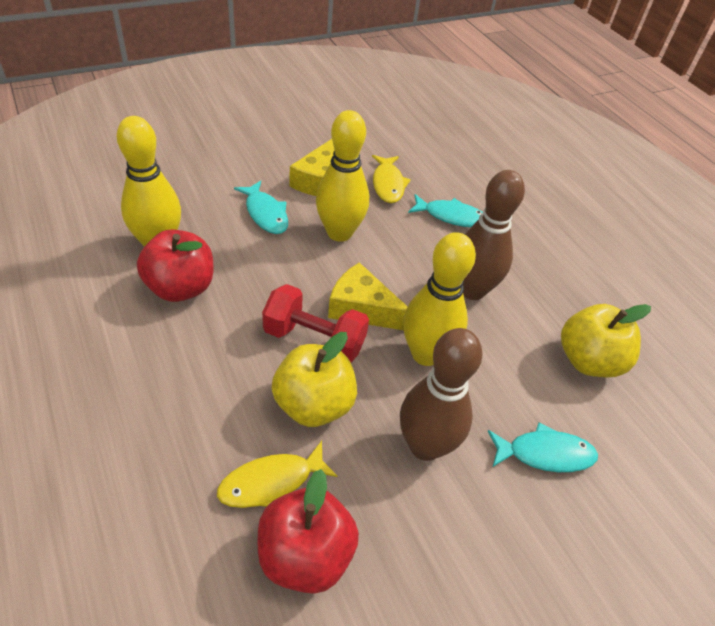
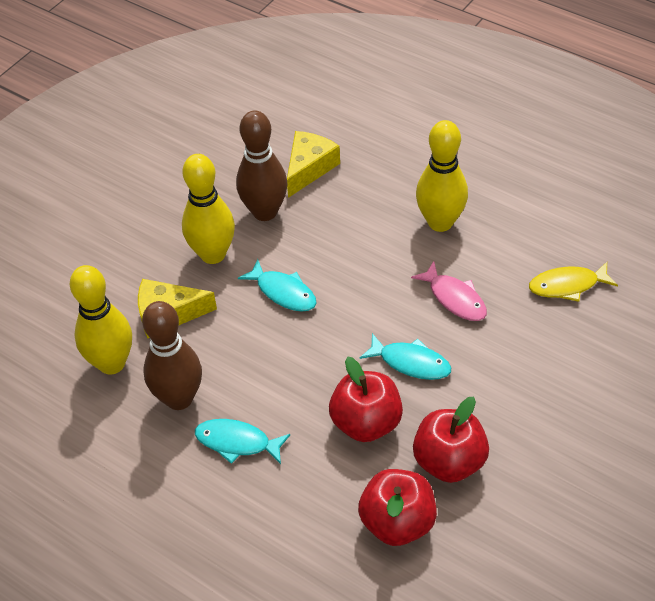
pink fish: 0 -> 1
red apple: 2 -> 3
red dumbbell: 1 -> 0
yellow apple: 2 -> 0
yellow fish: 2 -> 1

